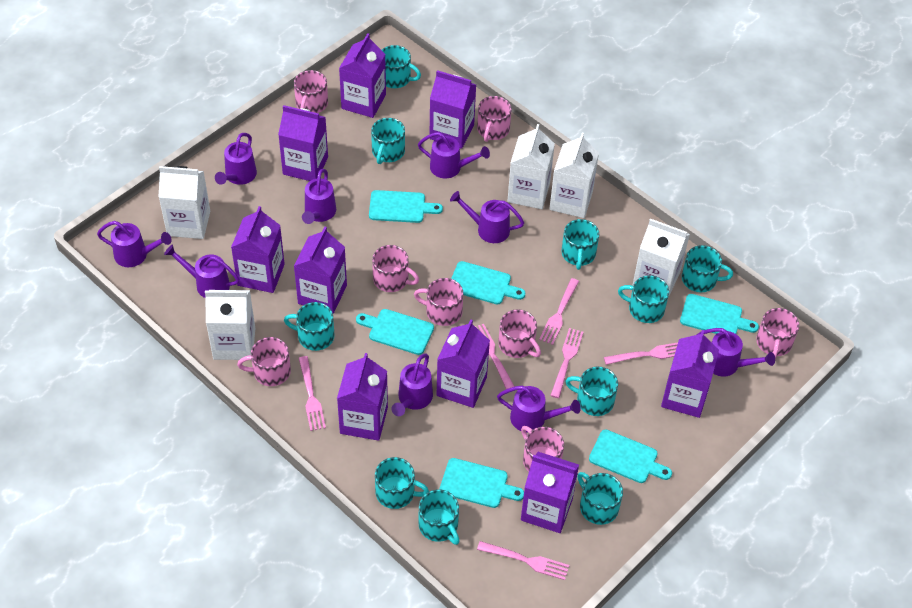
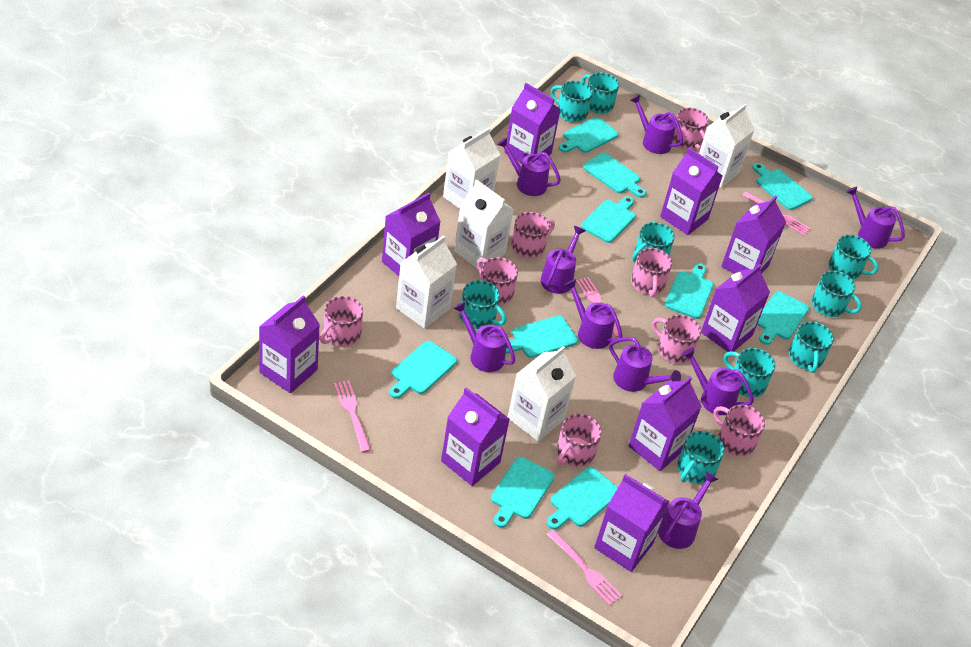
pink fork: 6 -> 4
turquoise cutting board: 6 -> 10
turquoise mug: 10 -> 9

